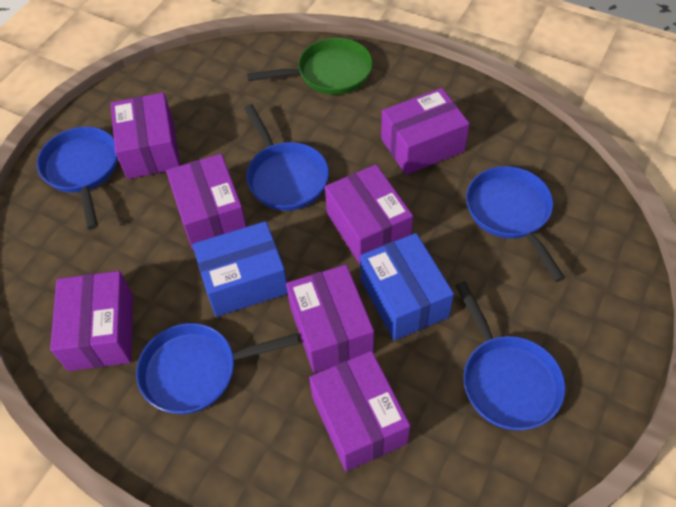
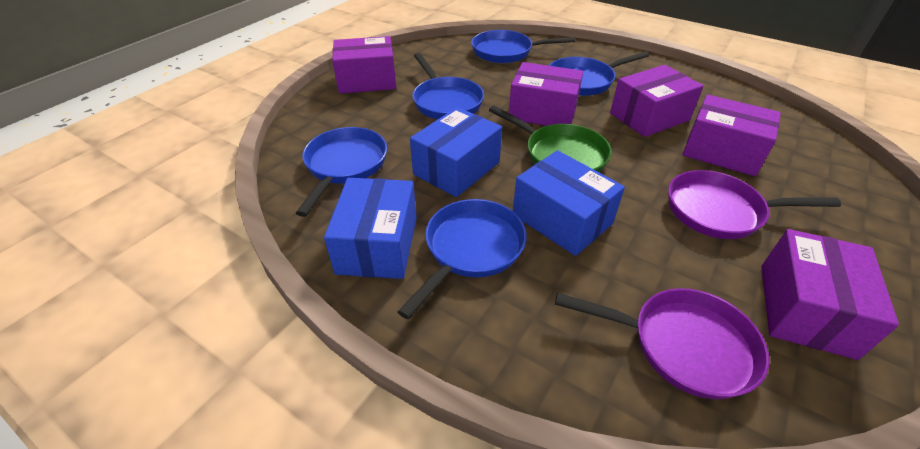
blue box: 2 -> 3
purple box: 7 -> 5
purple pan: 0 -> 2

